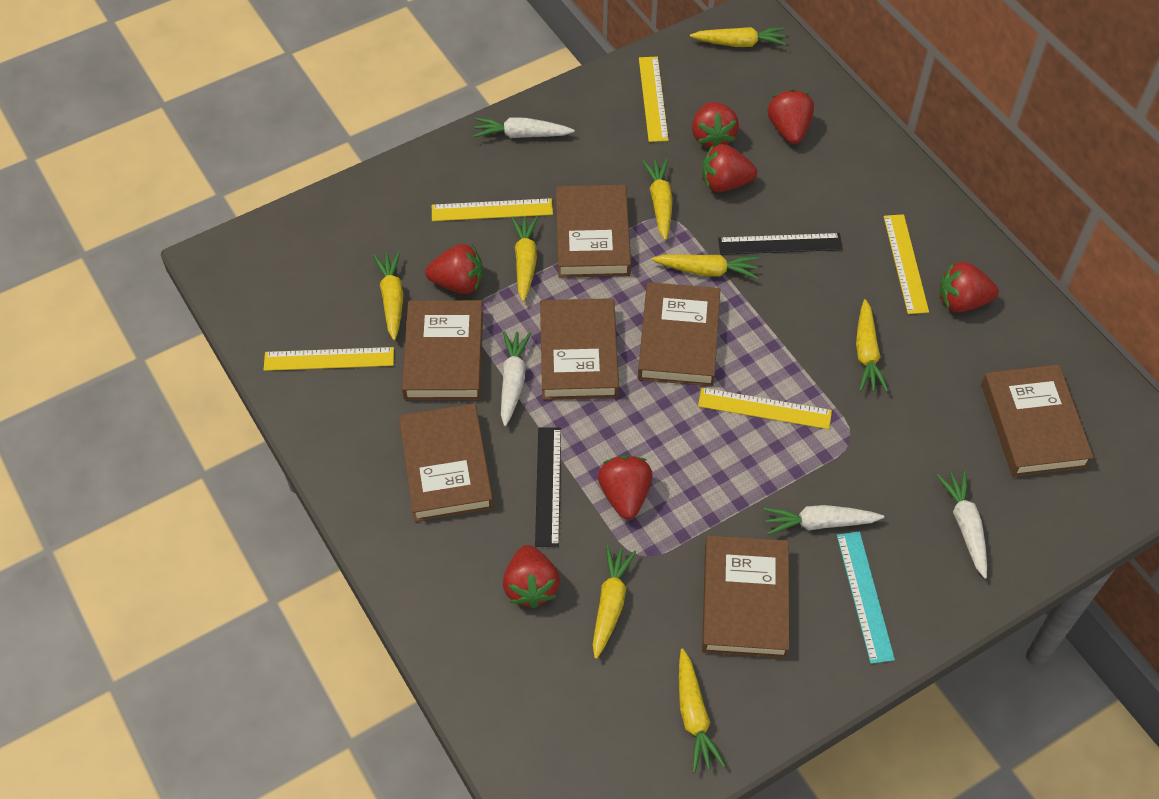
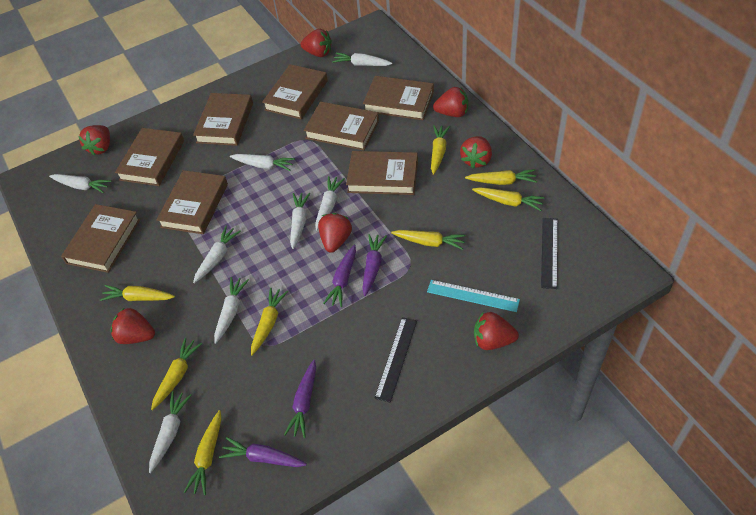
brown book: 7 -> 8
purple carrot: 0 -> 4
white carrot: 4 -> 8
yellow ruler: 5 -> 0

